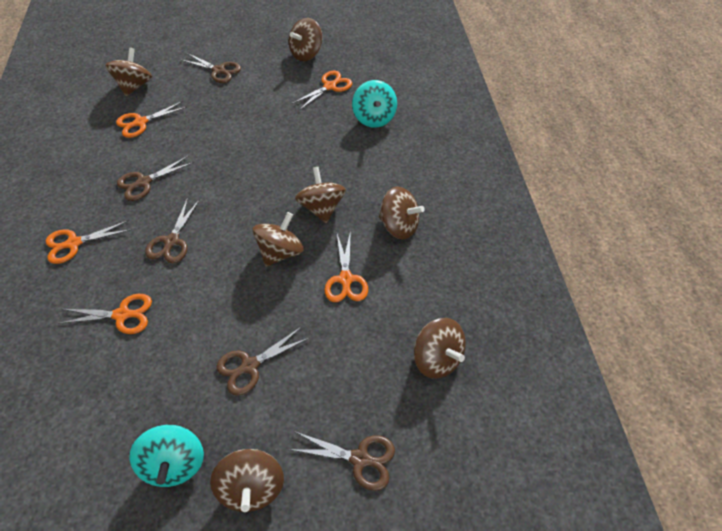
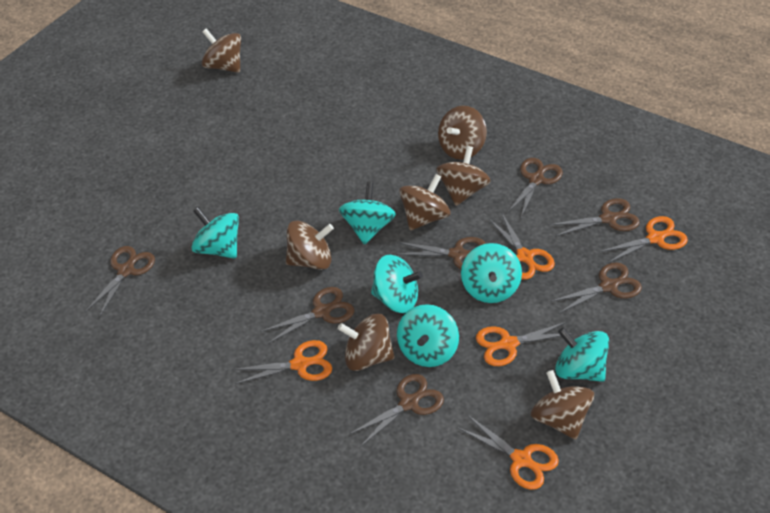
brown scissors: 5 -> 7
turquoise spinning top: 2 -> 6

